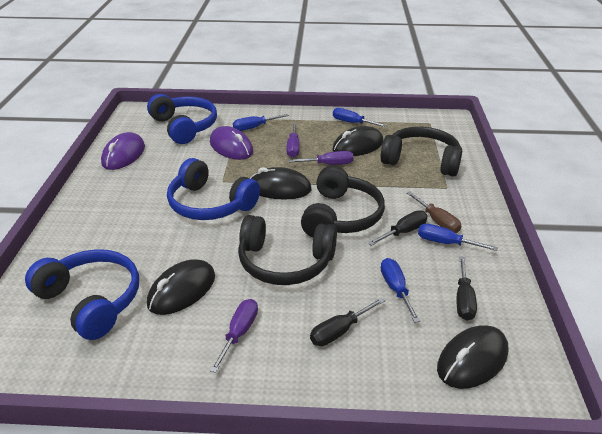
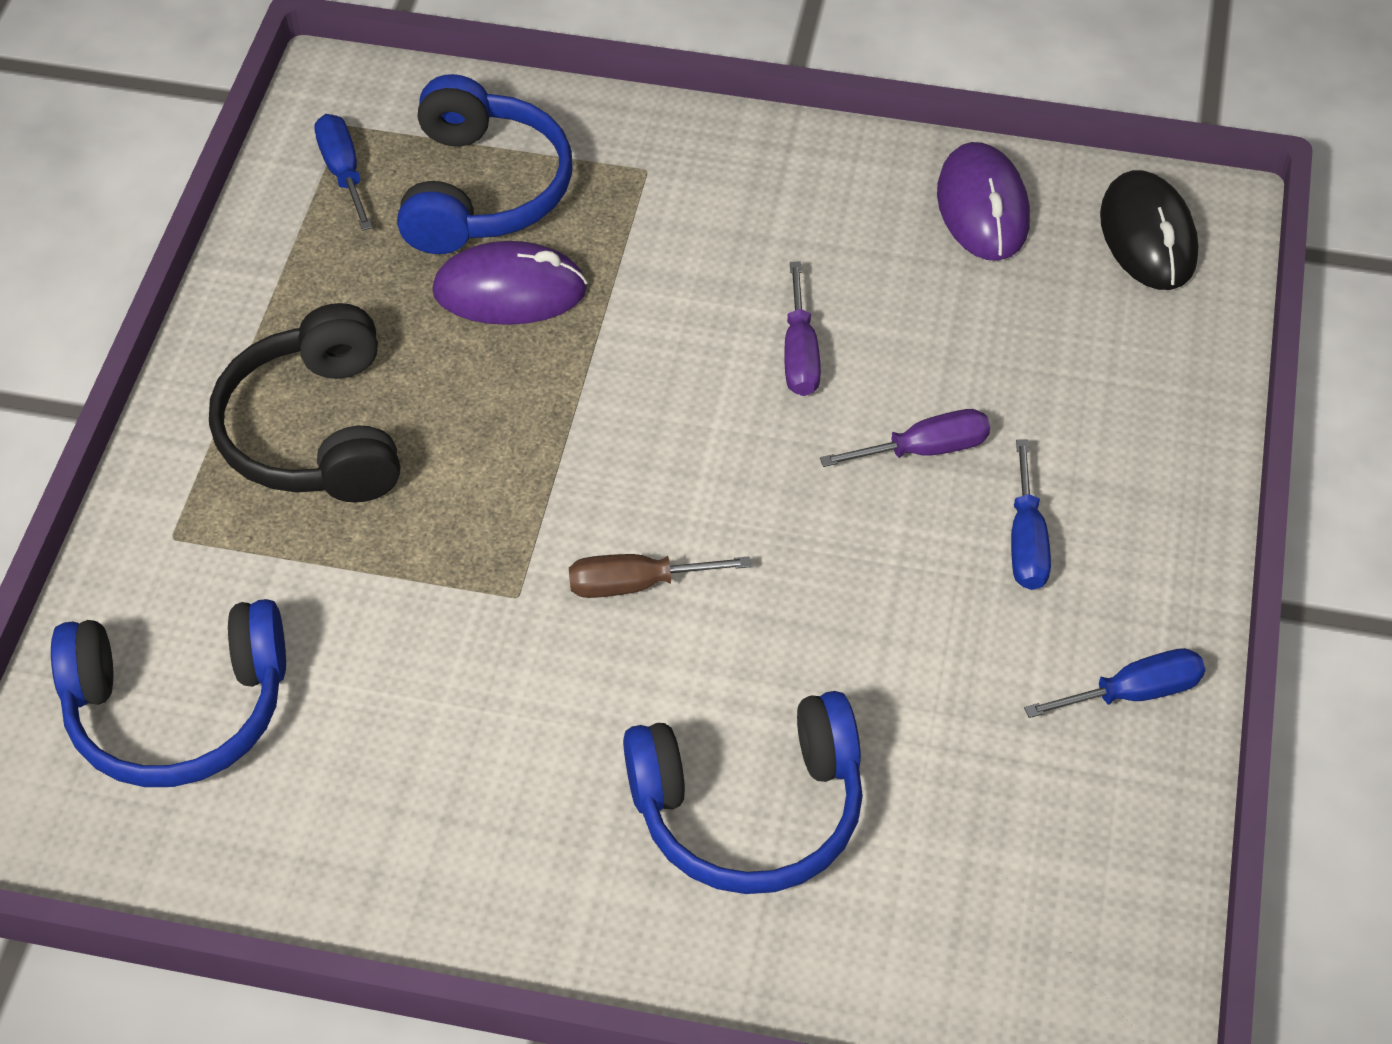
black headphones: 3 -> 1
black mouse: 4 -> 1
black screwdriver: 3 -> 0
blue screwdriver: 4 -> 3
purple screwdriver: 3 -> 2

